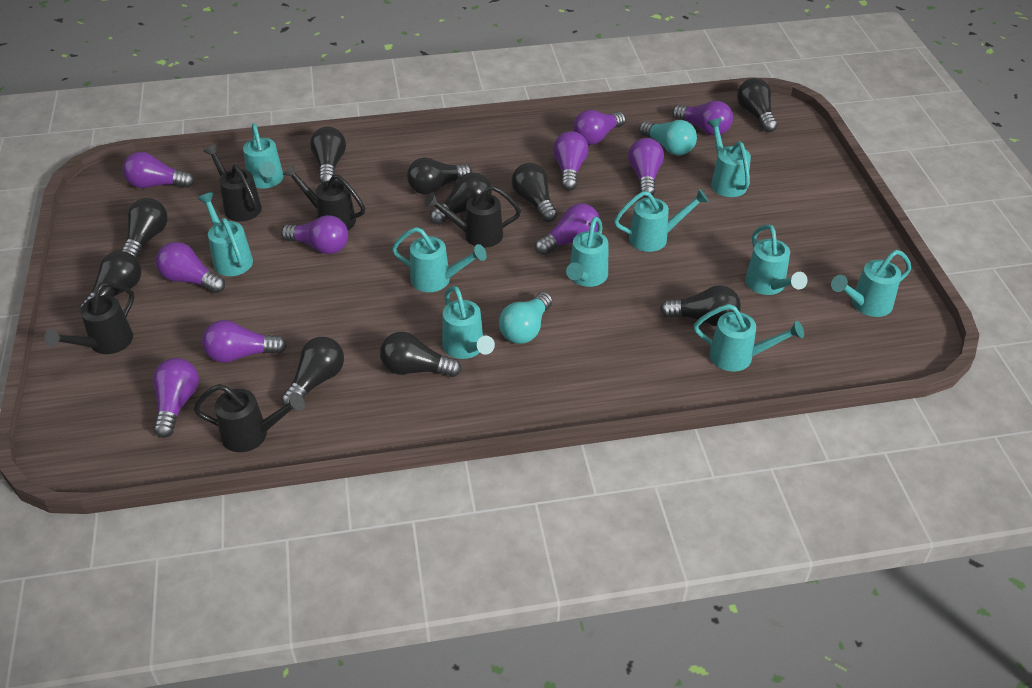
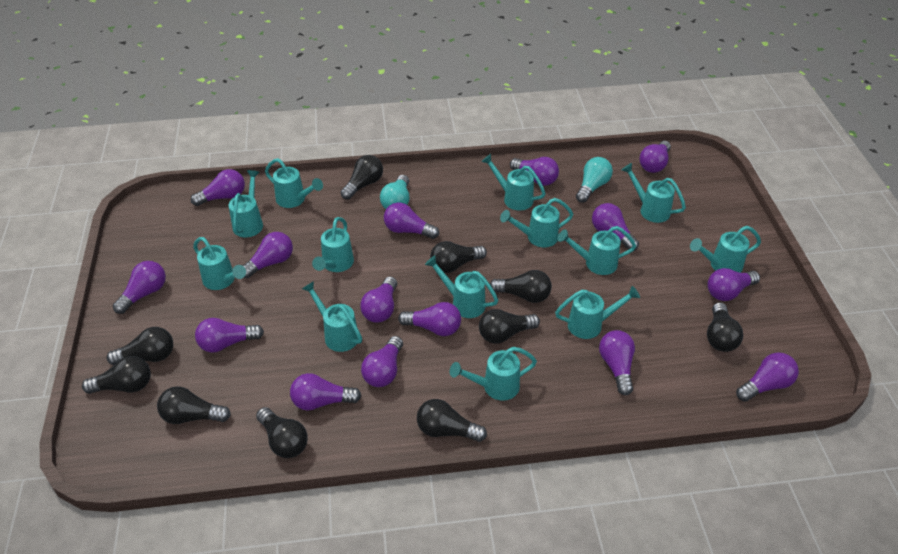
black watering can: 5 -> 0
purple light bulb: 10 -> 15
turquoise watering can: 10 -> 13

